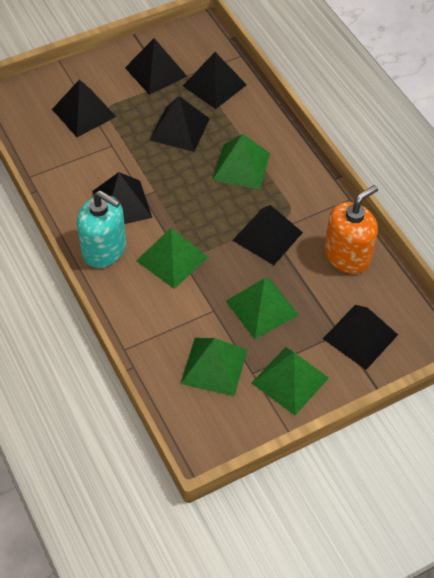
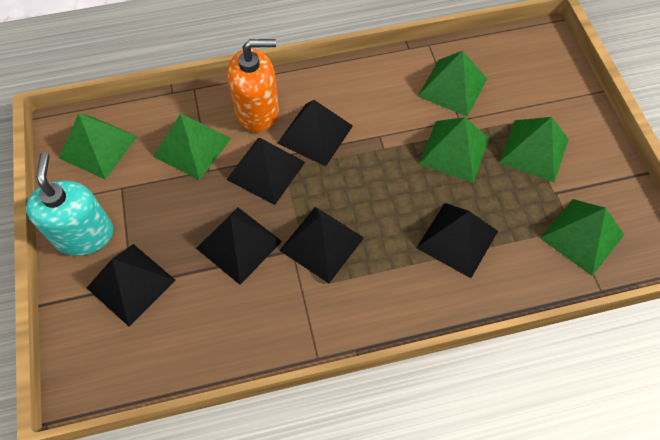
black pyramid: 7 -> 6
green pyramid: 5 -> 6

